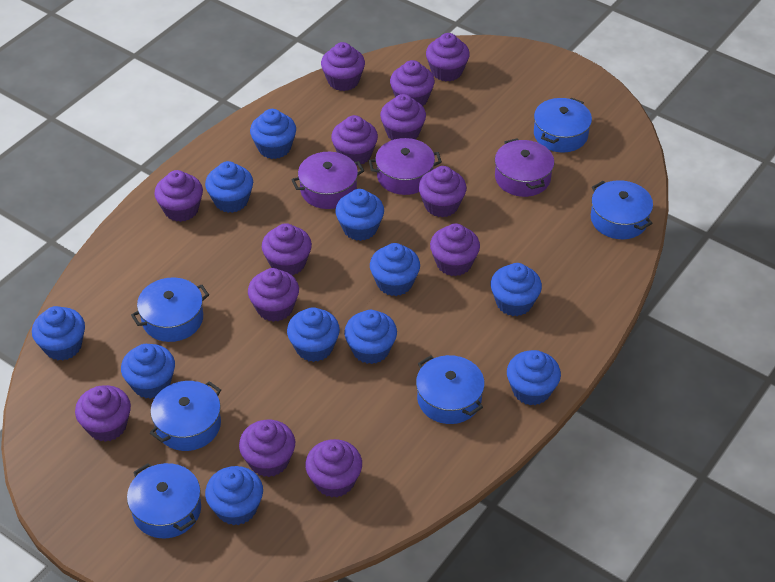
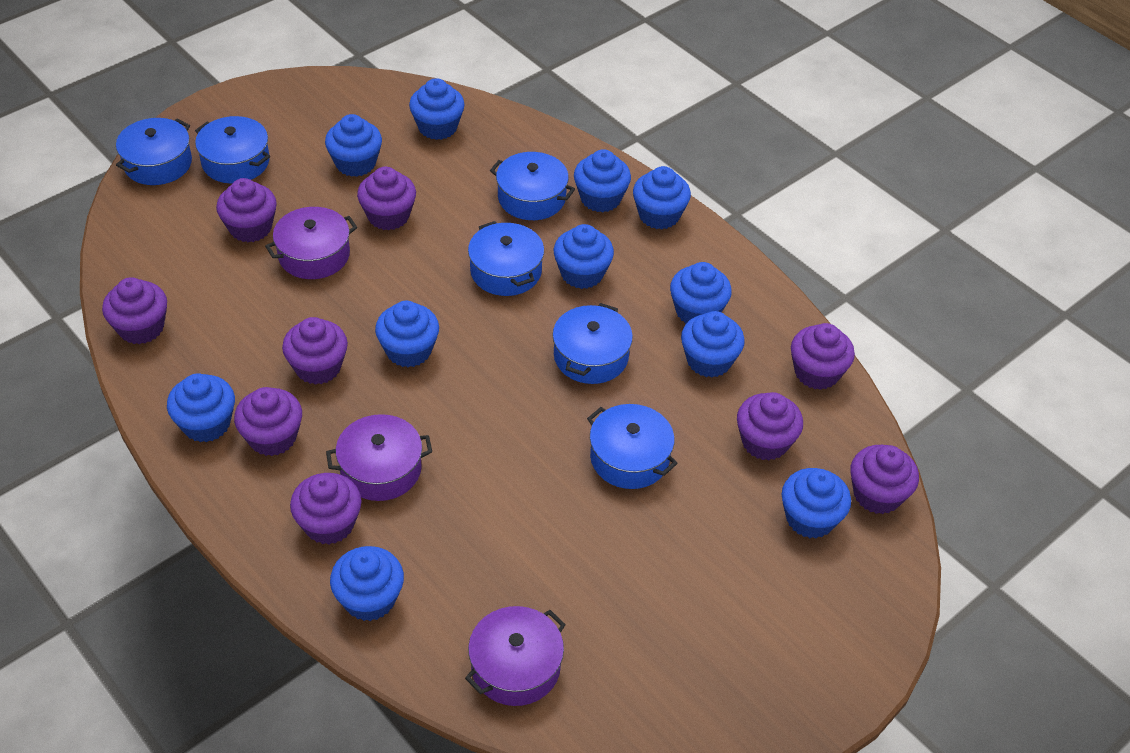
purple cupcake: 13 -> 9

